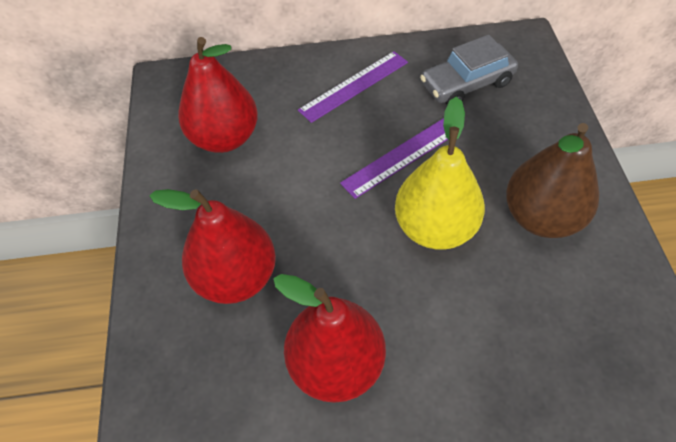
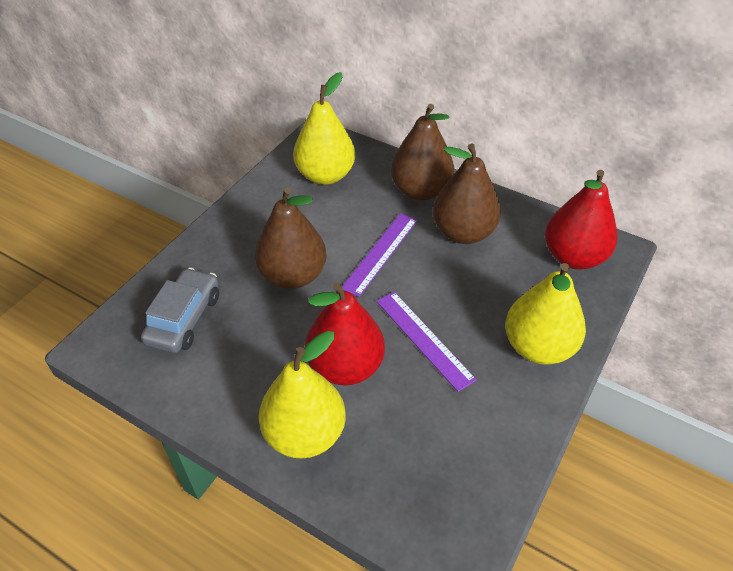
brown pear: 1 -> 3
red pear: 3 -> 2
yellow pear: 1 -> 3

